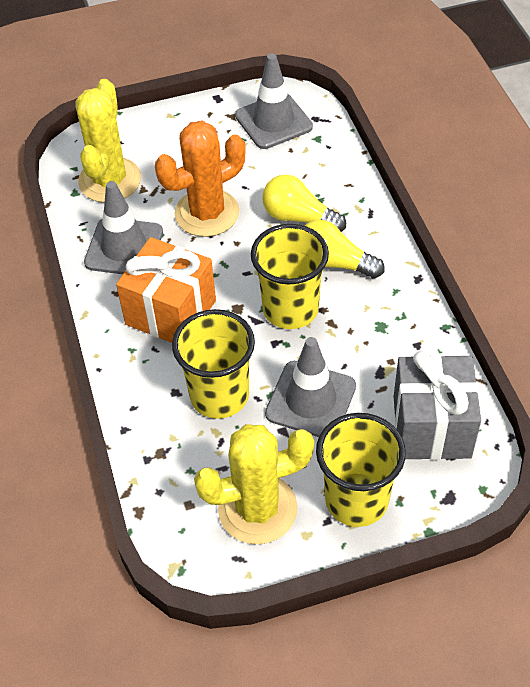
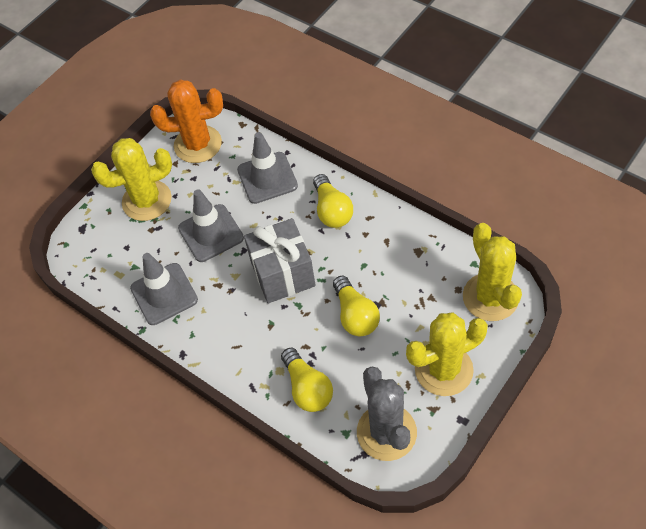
grey cactus: 0 -> 1
orange gift: 1 -> 0
yellow cactus: 2 -> 3
yellow cup: 3 -> 0
yellow light bulb: 2 -> 3

